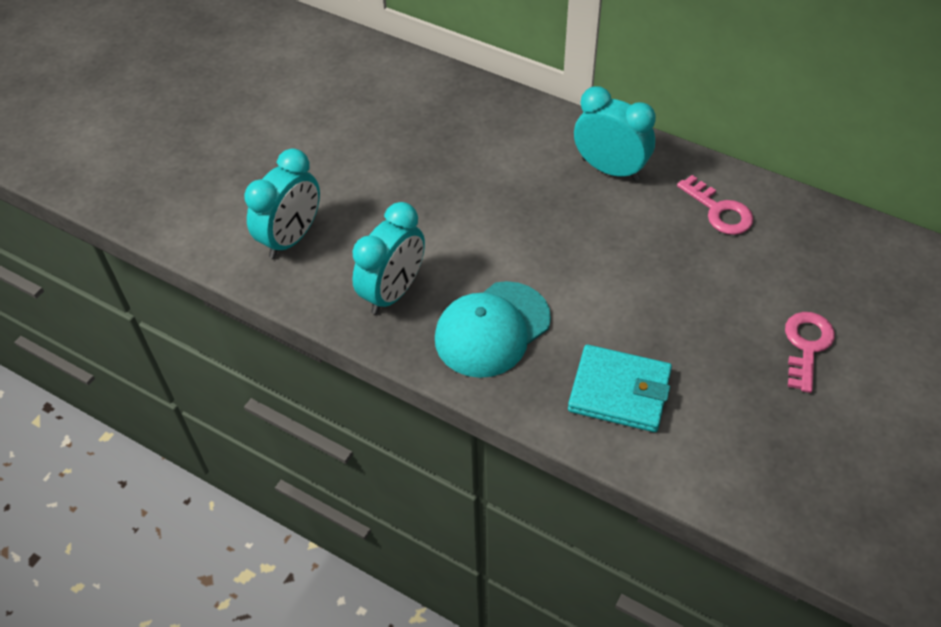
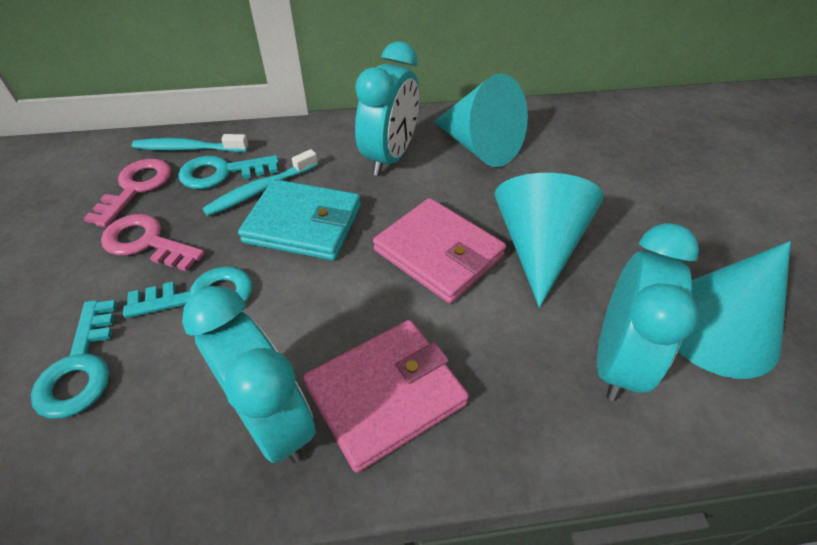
pink wallet: 0 -> 2
turquoise cap: 1 -> 0
turquoise cone: 0 -> 3
turquoise key: 0 -> 3
turquoise toothbrush: 0 -> 2

